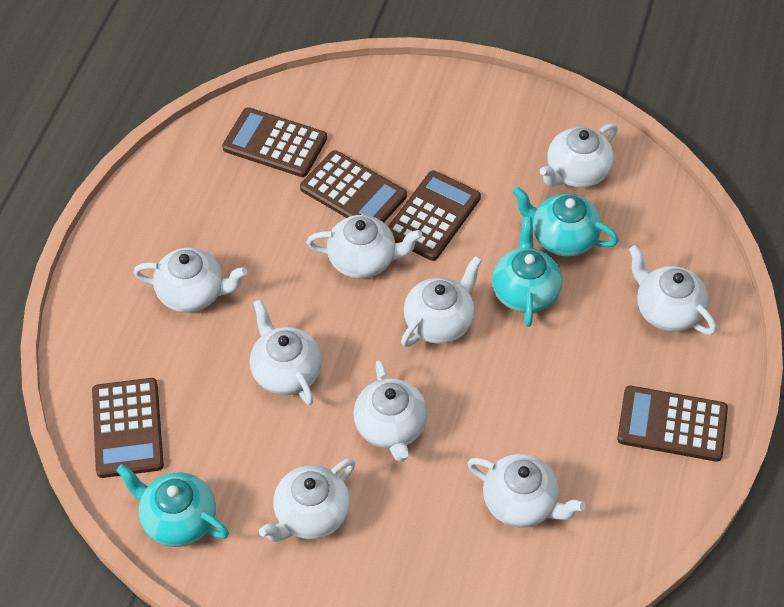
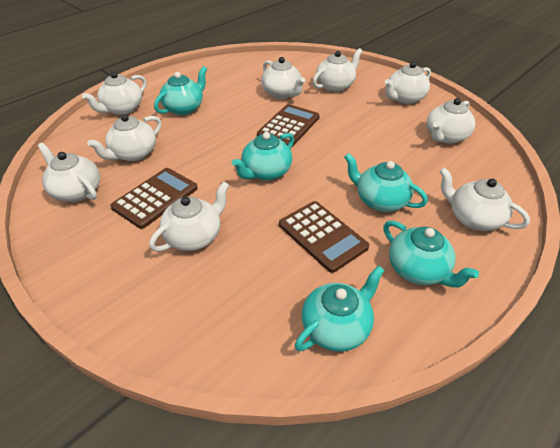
brown calculator: 5 -> 3
turquoise teapot: 3 -> 5

